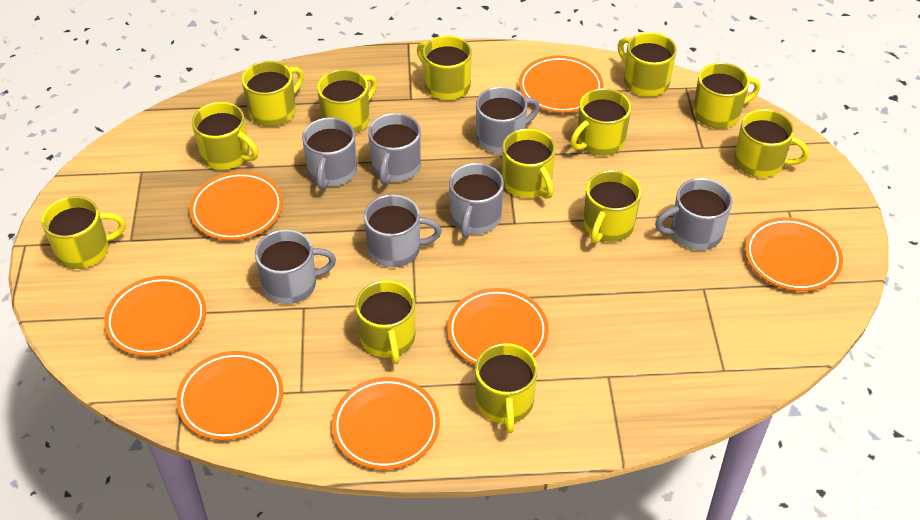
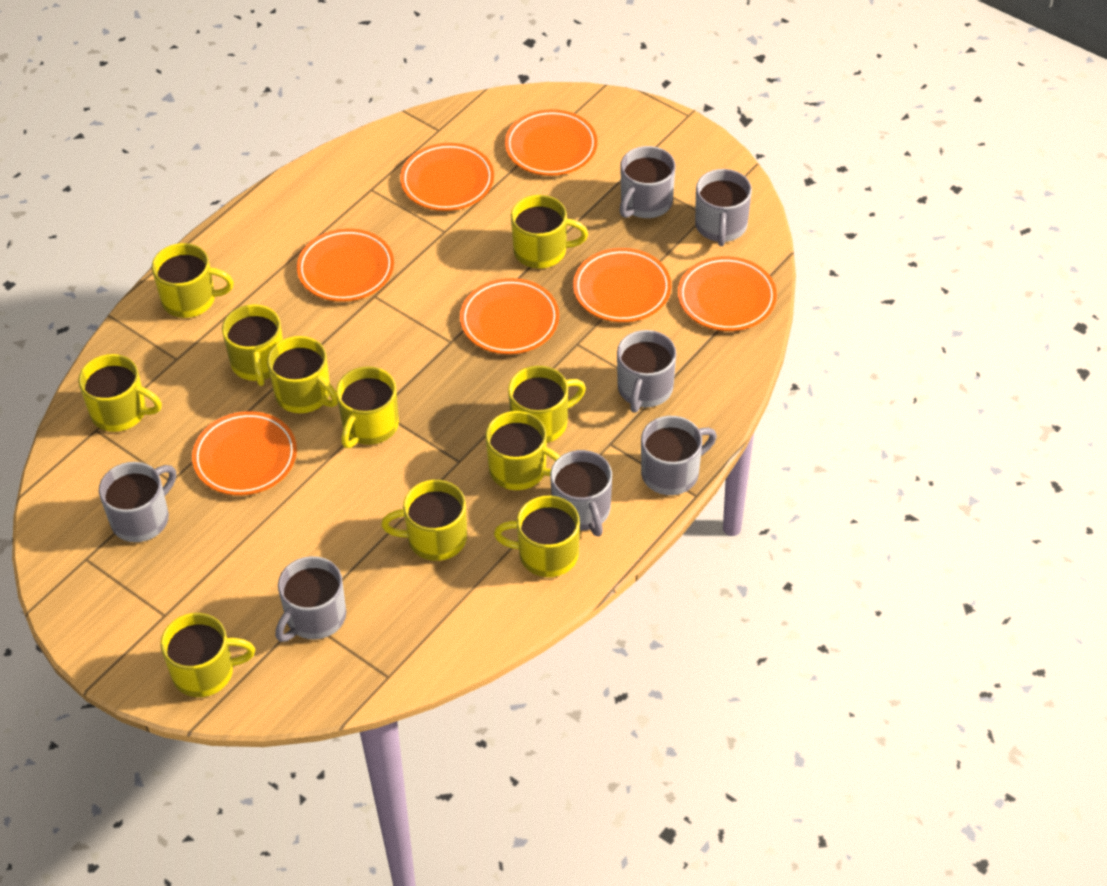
yellow mug: 13 -> 11

